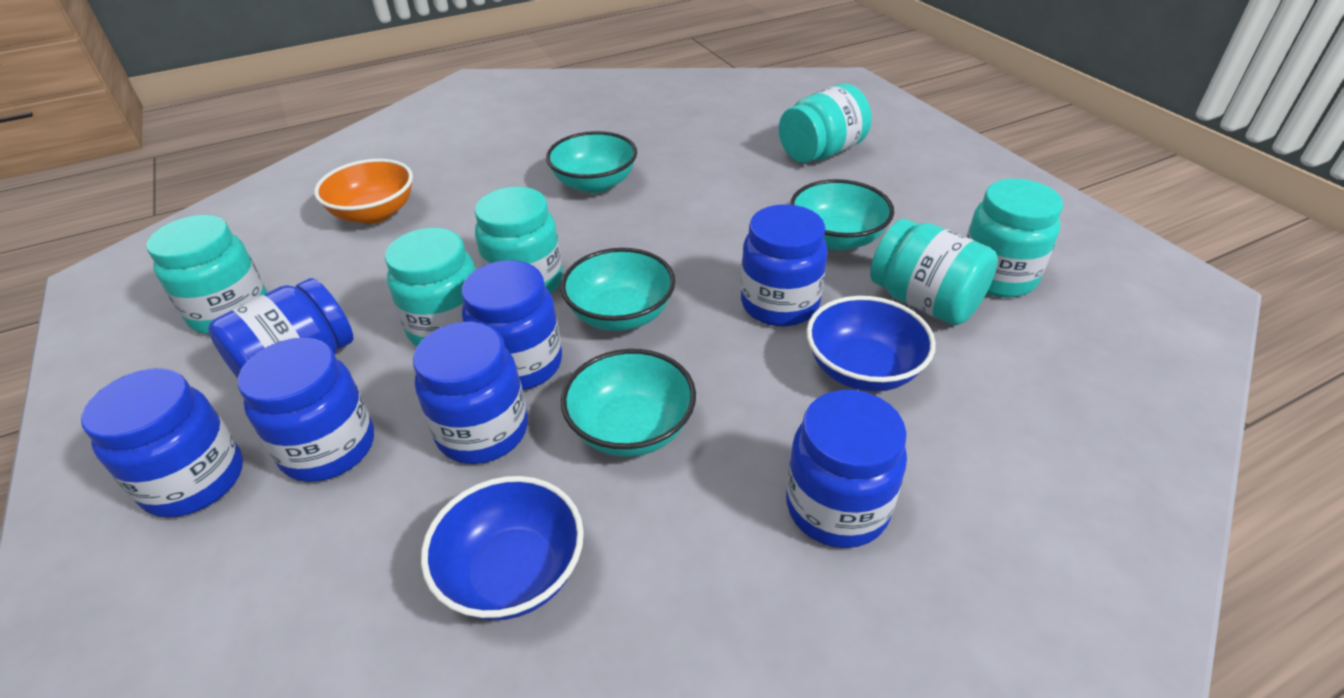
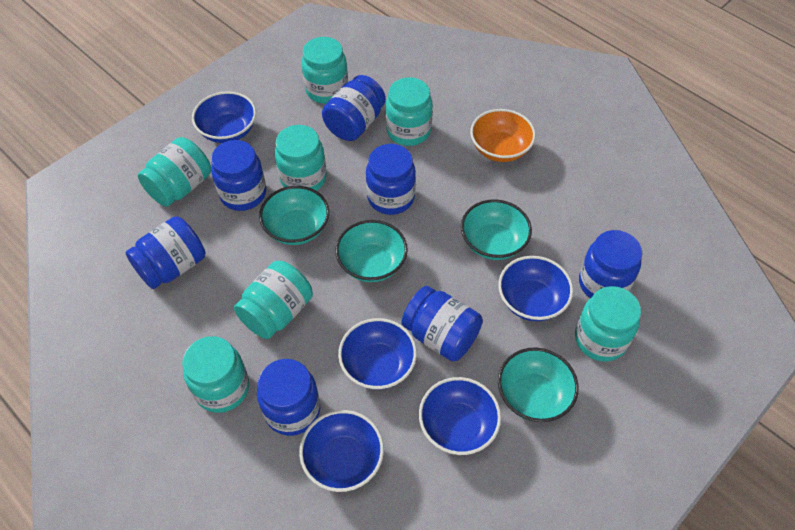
blue bowl: 2 -> 5
turquoise jar: 6 -> 7

